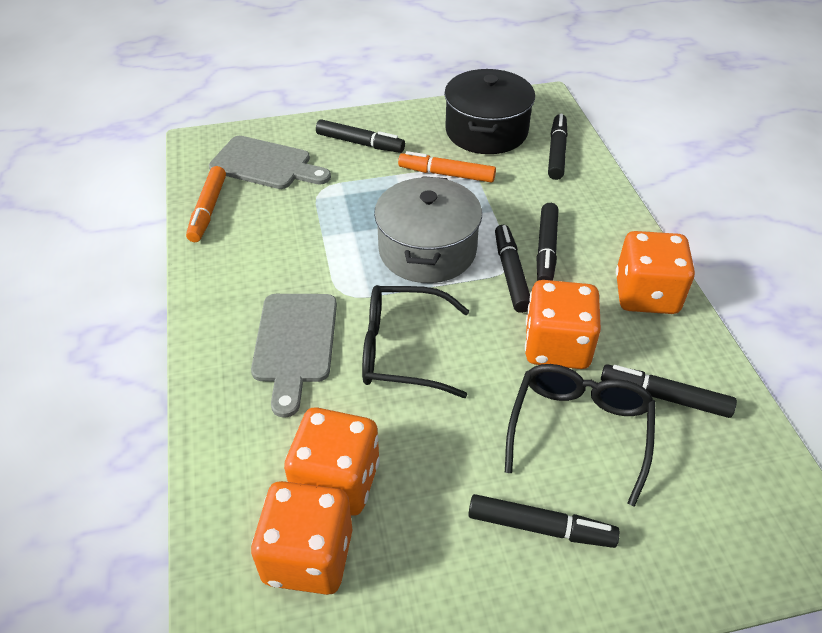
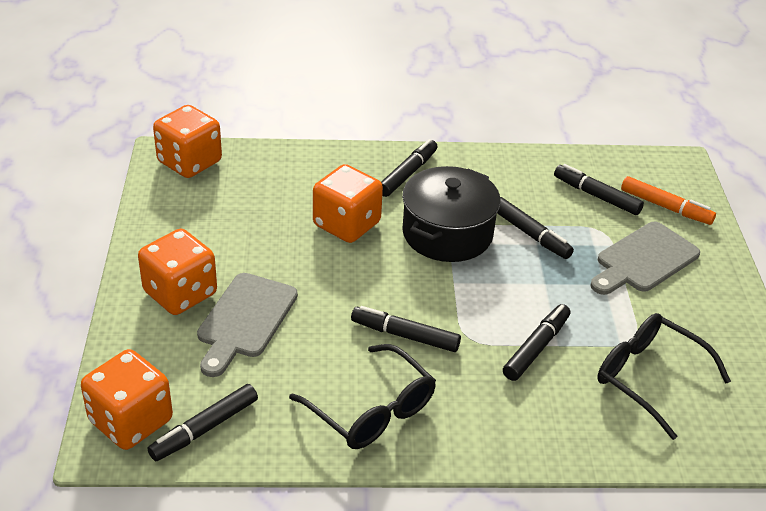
grey pot: 1 -> 0
orange marker: 2 -> 1

